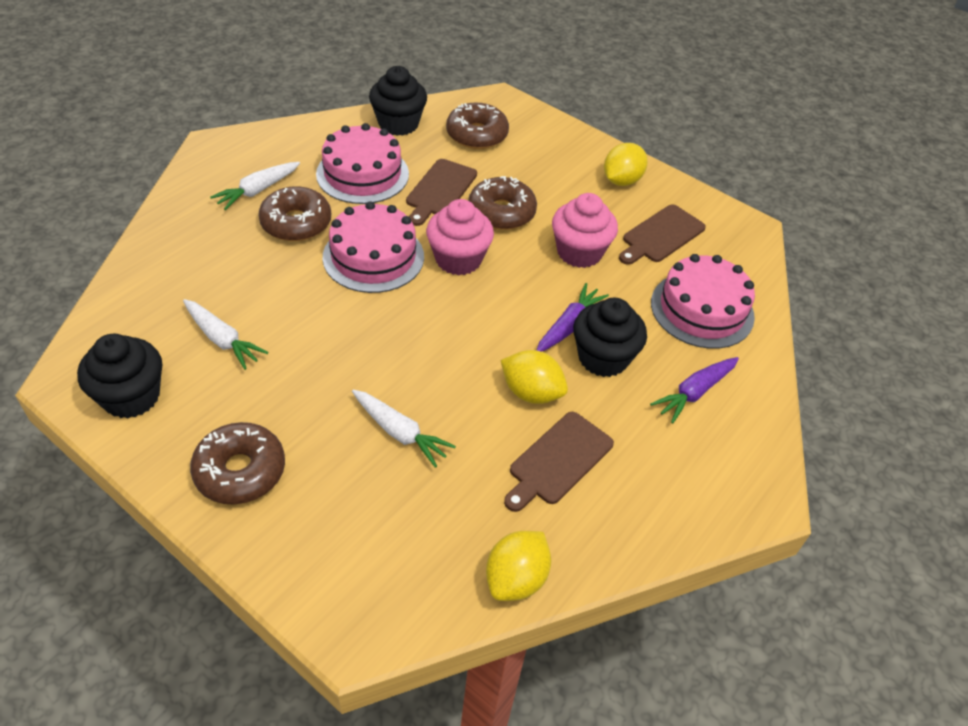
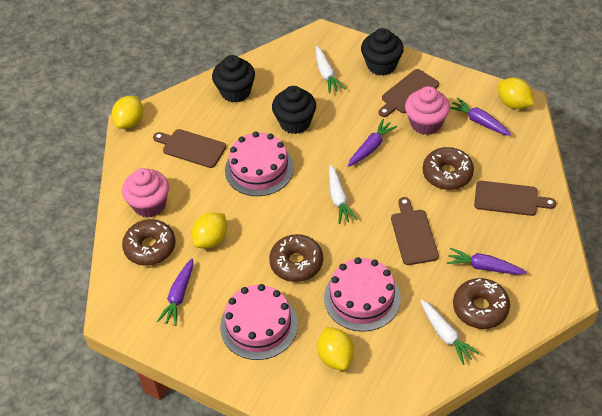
brown cutting board: 3 -> 4
purple carrot: 2 -> 4
yellow lemon: 3 -> 4

